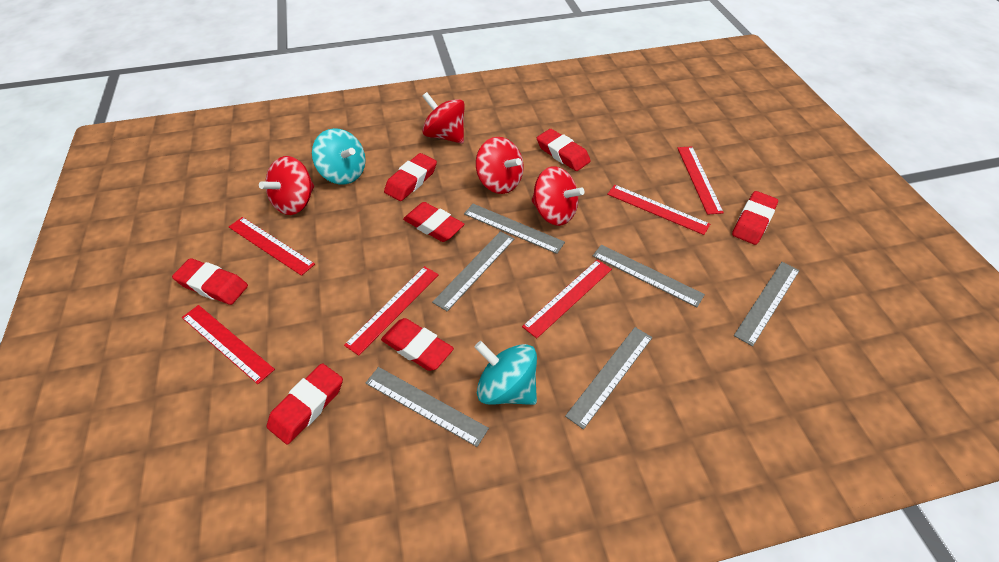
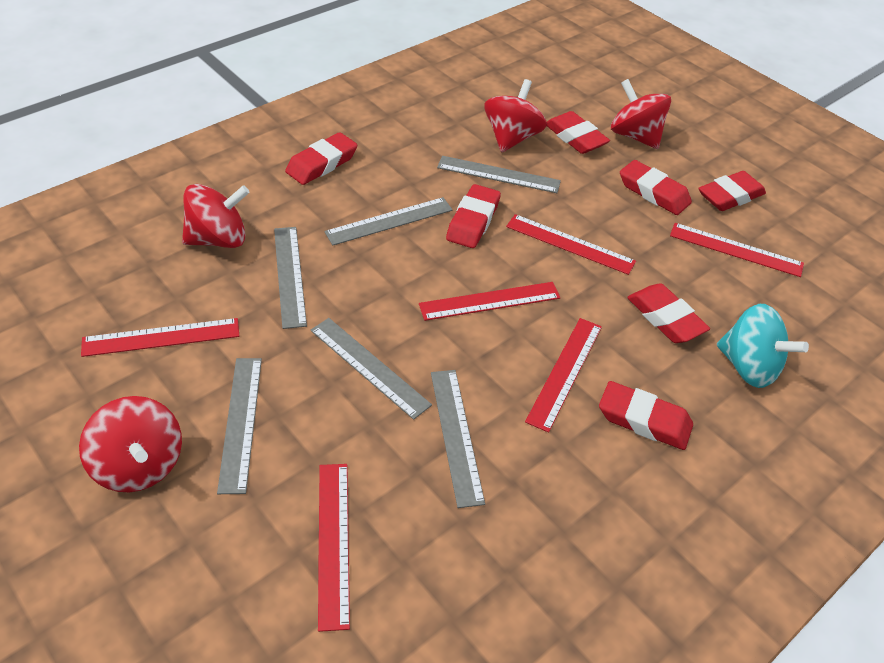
turquoise spinning top: 2 -> 1

